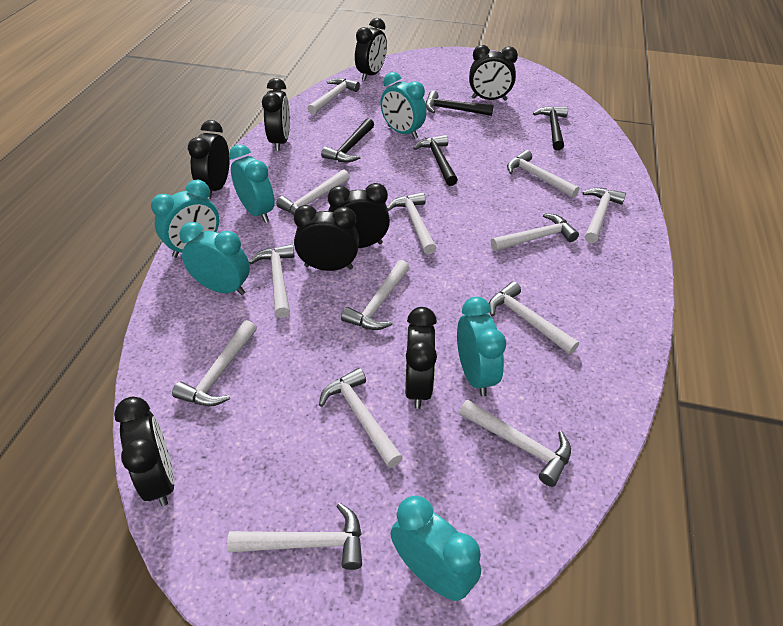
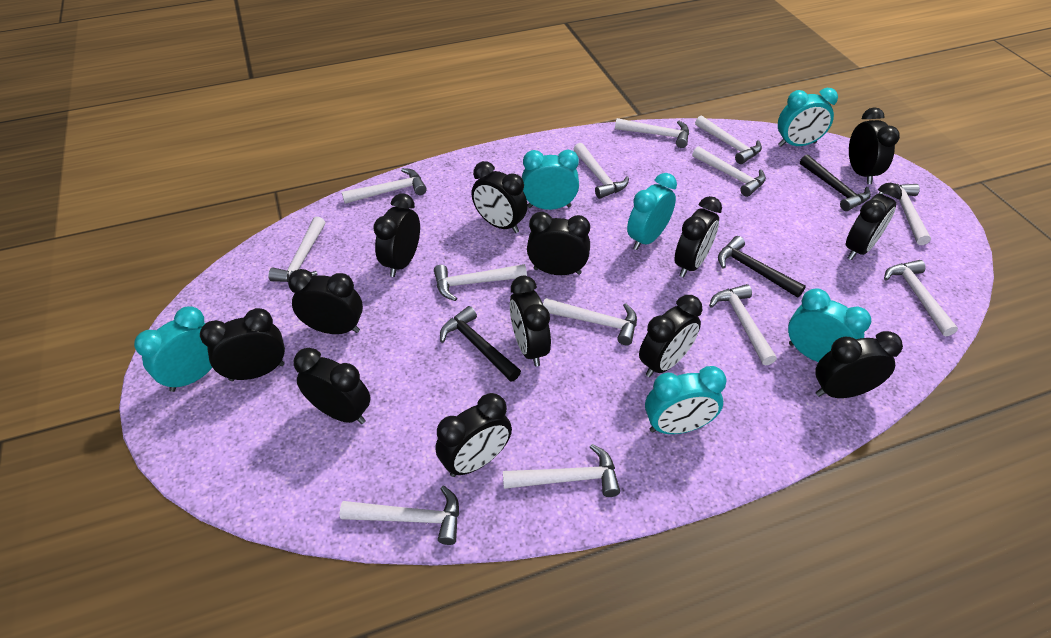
black clock: 8 -> 13
black hammer: 4 -> 3

